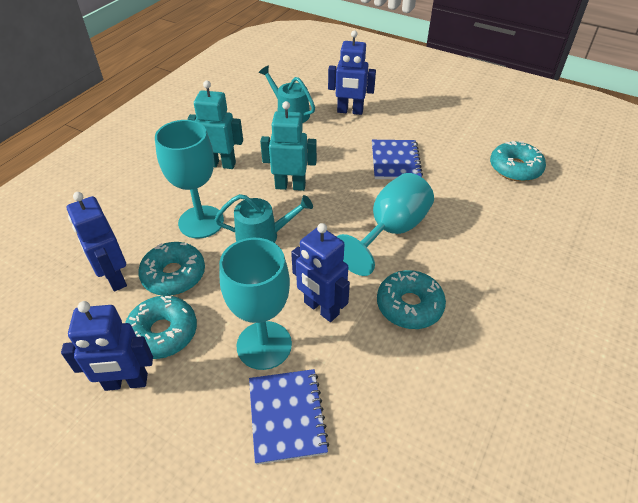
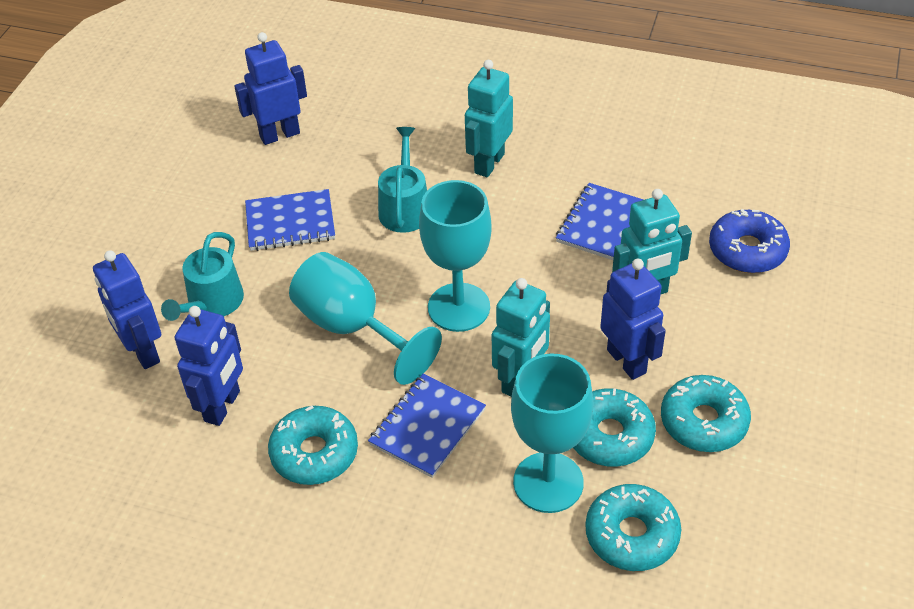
blue donut: 0 -> 1
blue notebook: 2 -> 3
turquoise robot: 2 -> 3

